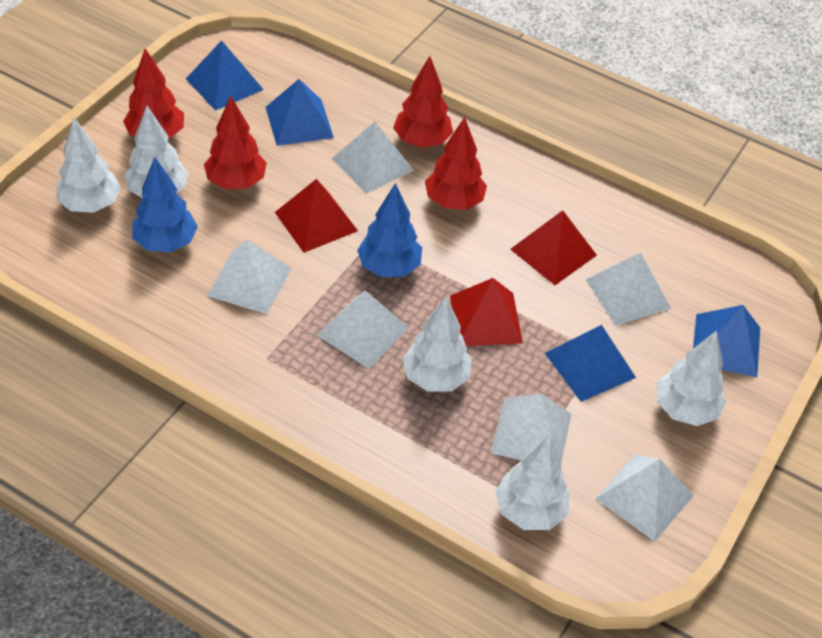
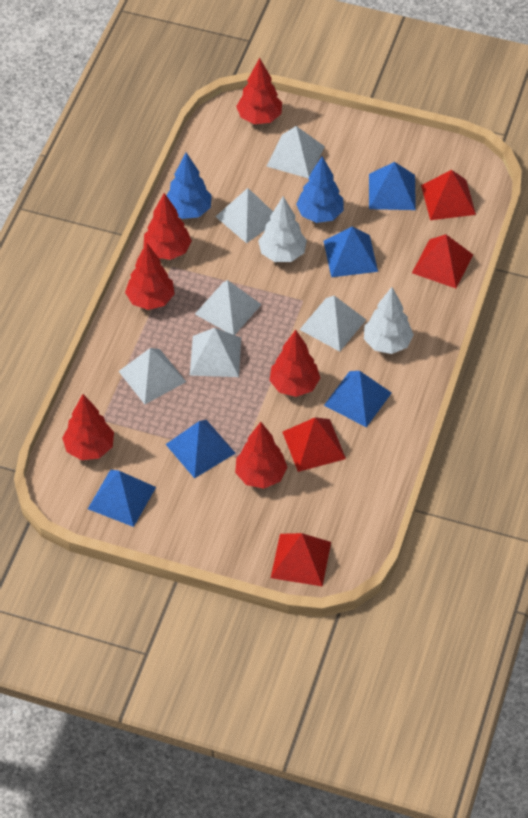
blue pyramid: 4 -> 5
red pyramid: 3 -> 4
red tree: 4 -> 6
white tree: 5 -> 2

